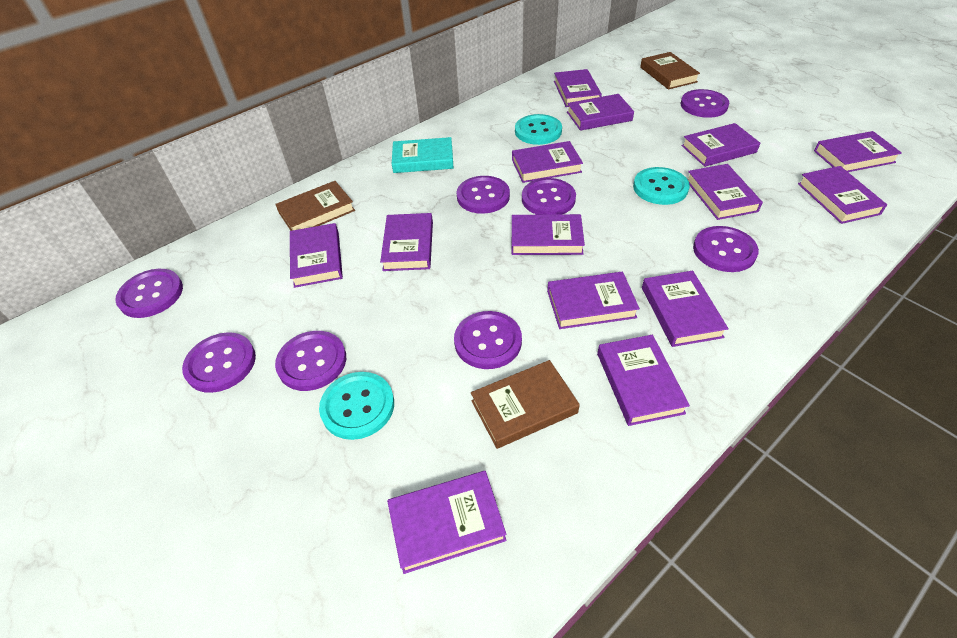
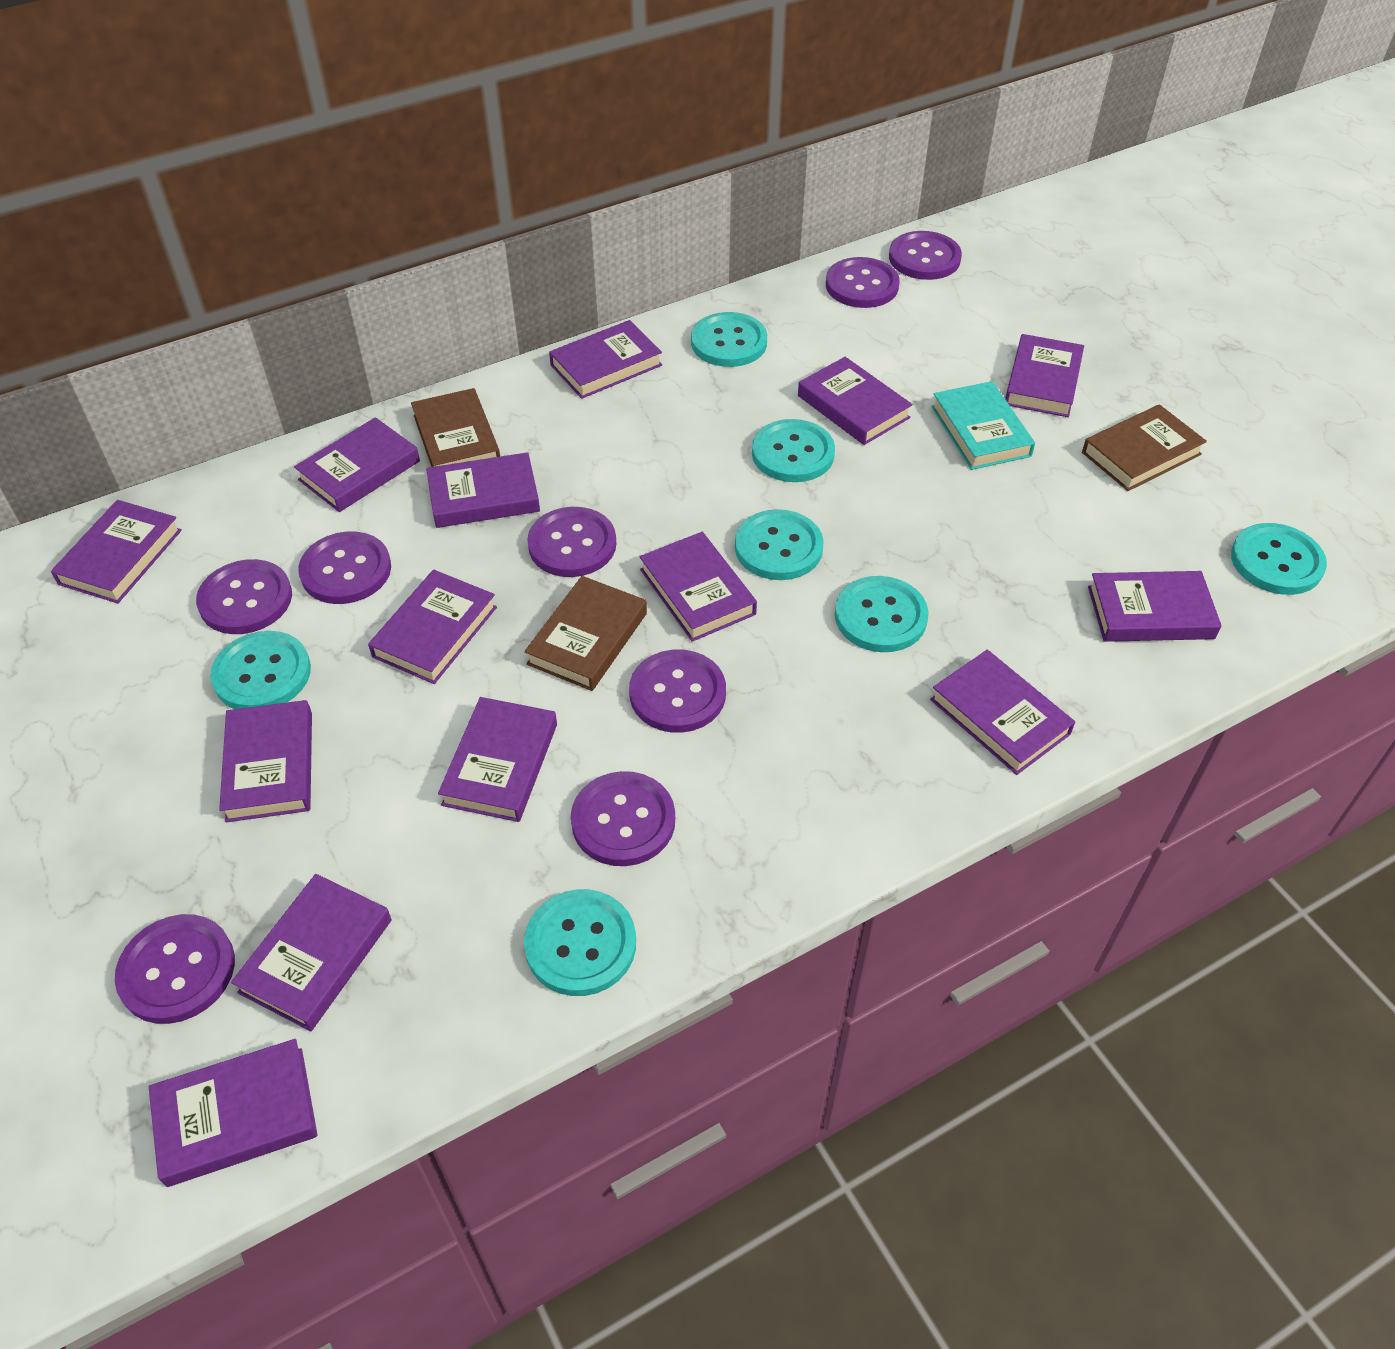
turquoise button: 3 -> 7

